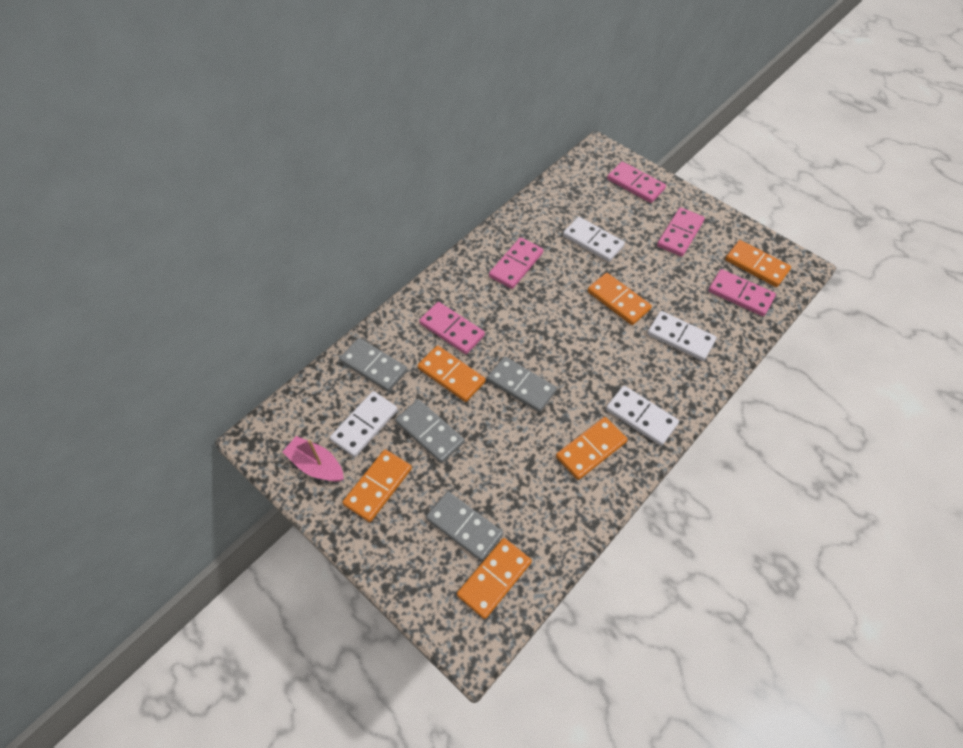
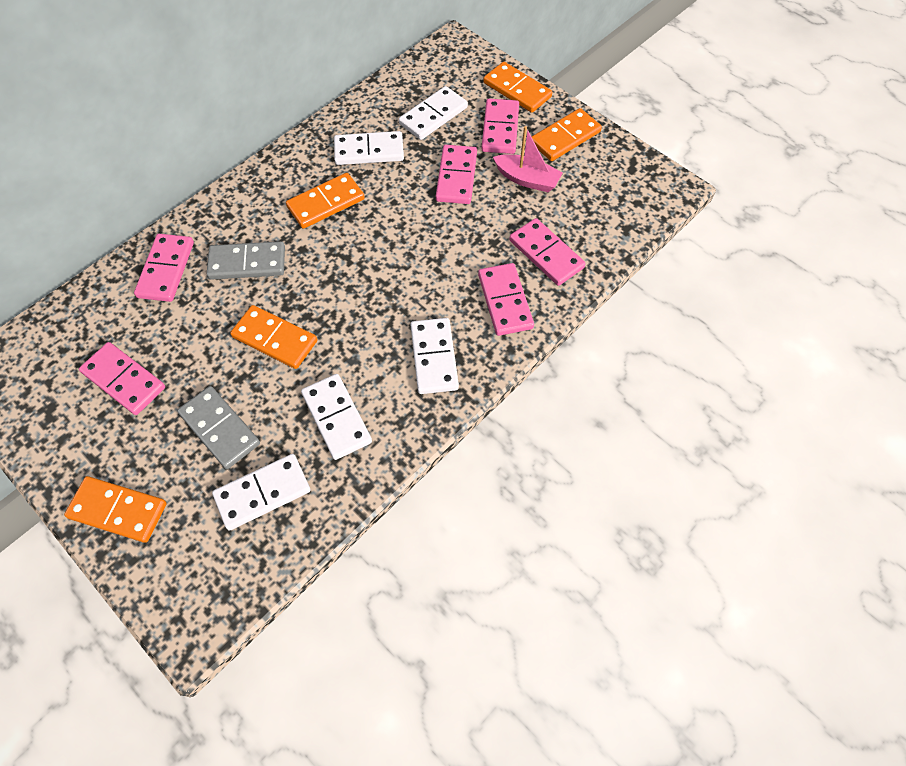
grey domino: 4 -> 2
orange domino: 6 -> 5
pink domino: 5 -> 6
white domino: 4 -> 5

